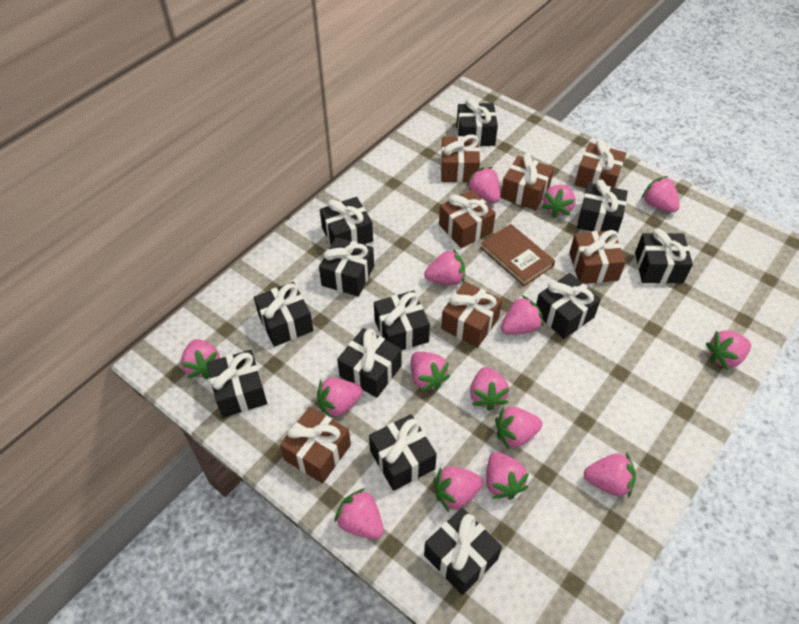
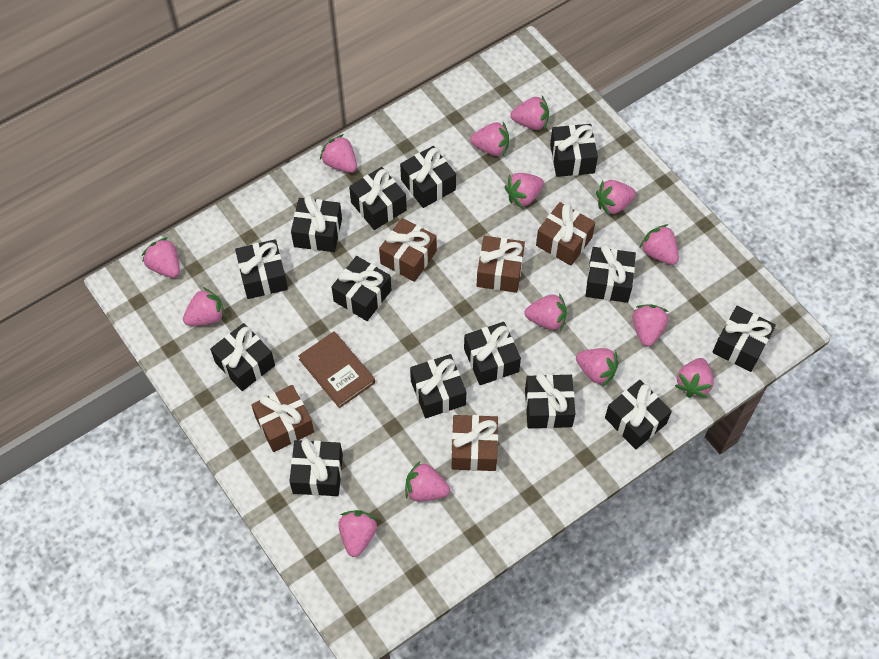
black gift: 12 -> 14
brown gift: 7 -> 5
pink strawberry: 15 -> 14

